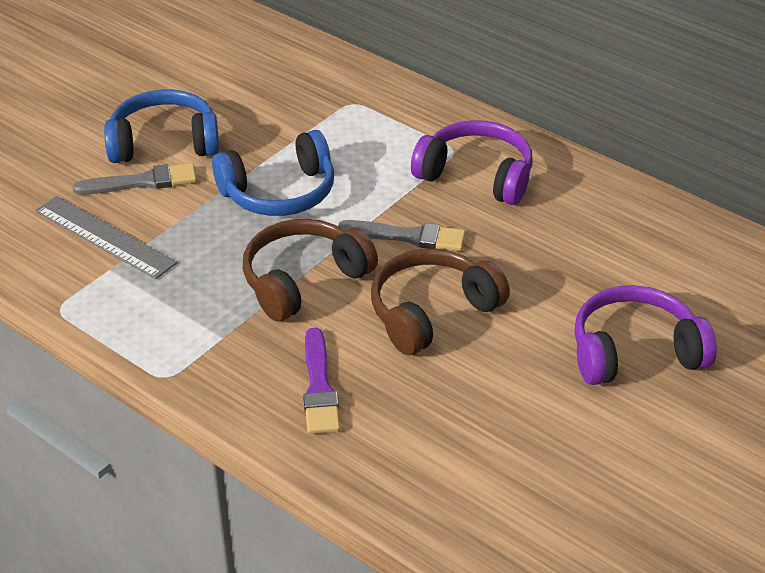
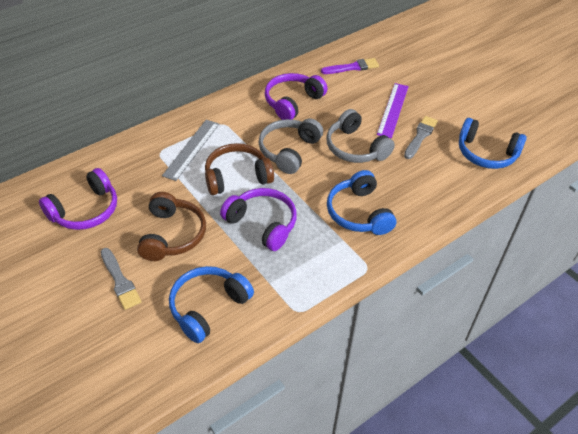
blue headphones: 2 -> 3
grey headphones: 0 -> 2
purple headphones: 2 -> 3
purple ruler: 0 -> 1

